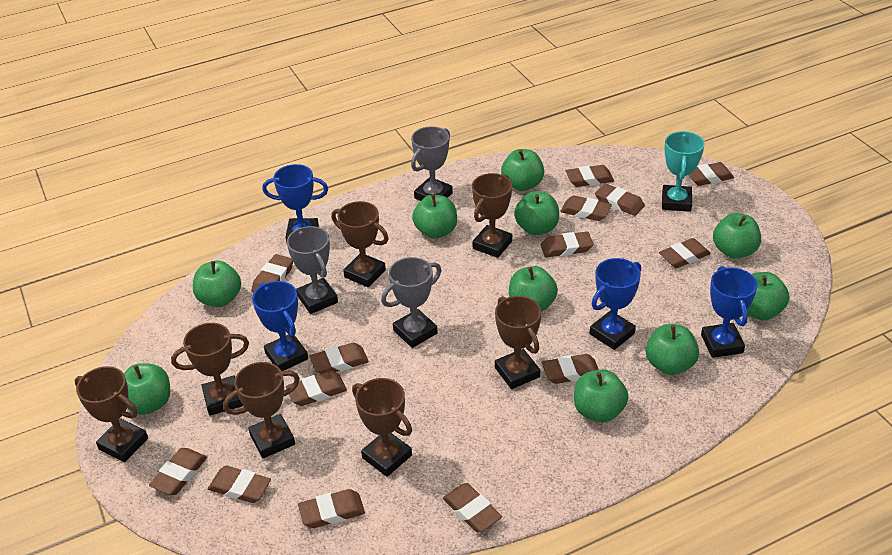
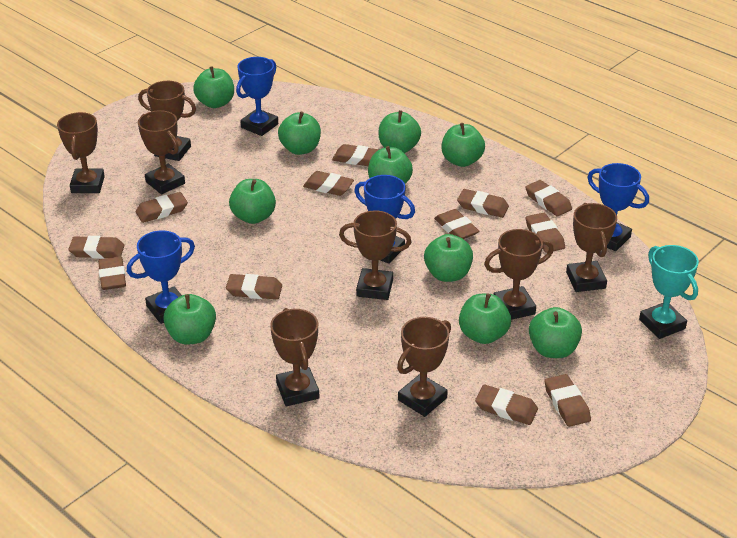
brown eraser: 14 -> 12
brown trophy: 7 -> 8
grey trophy: 3 -> 0

